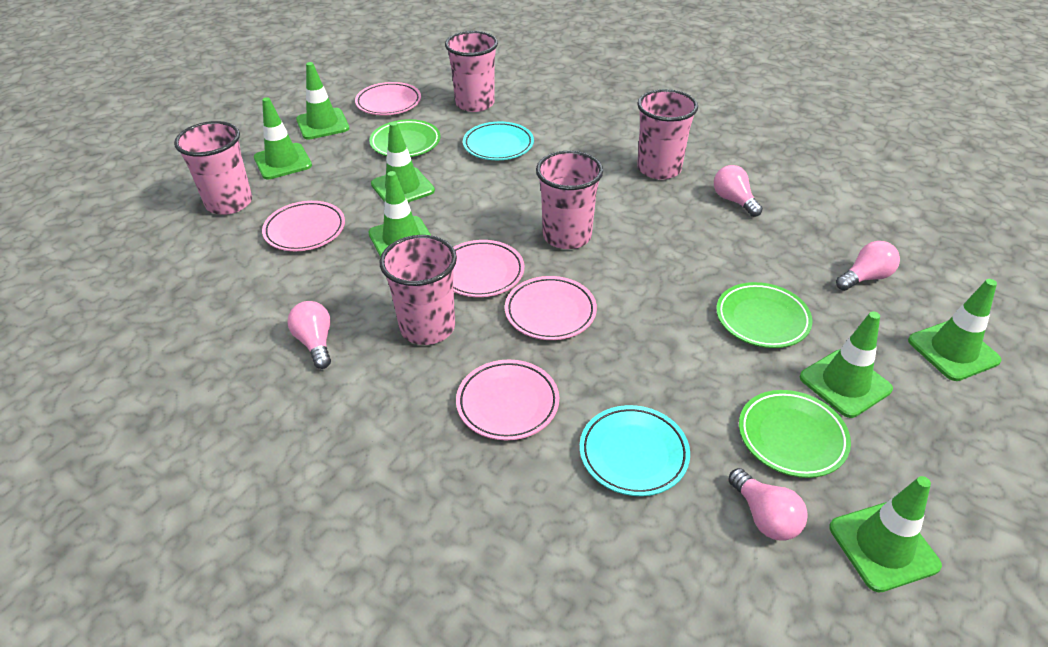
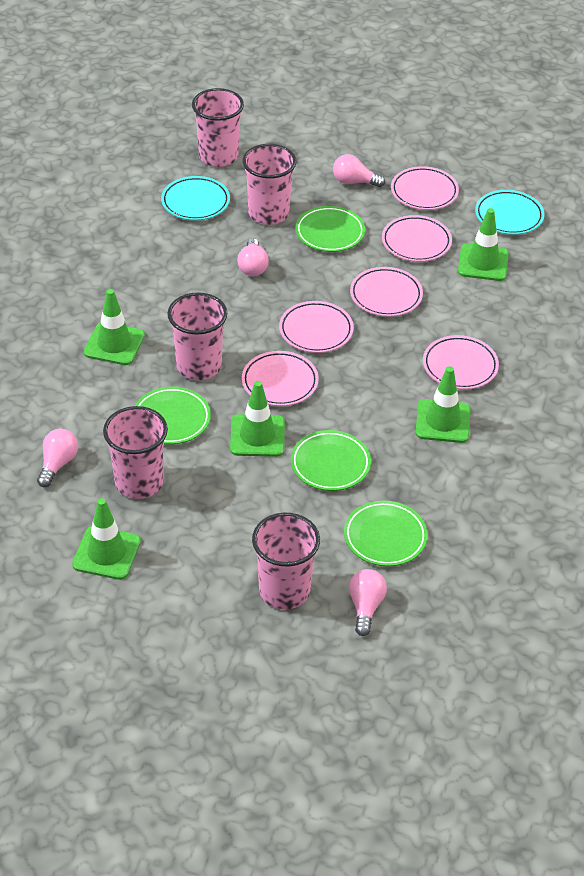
green plate: 3 -> 4
green traffic cone: 7 -> 5
pink plate: 5 -> 6

